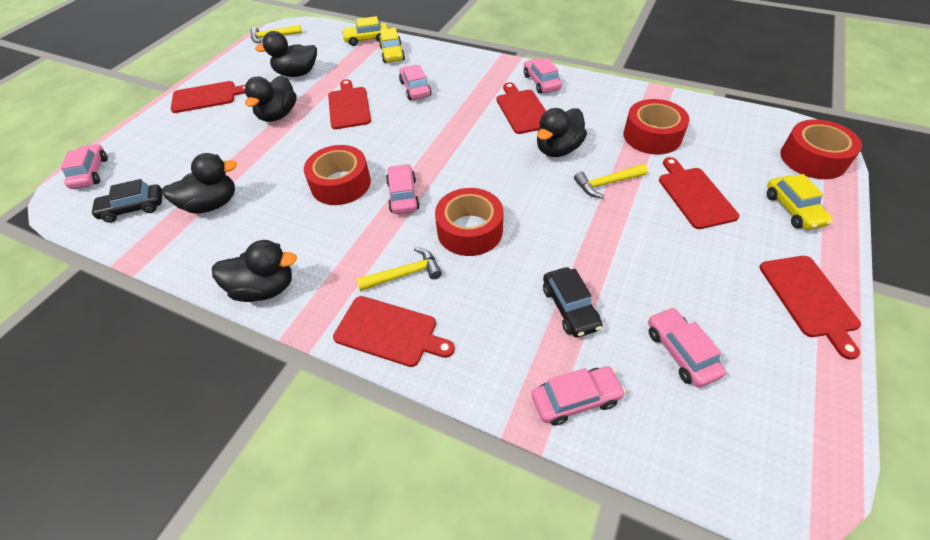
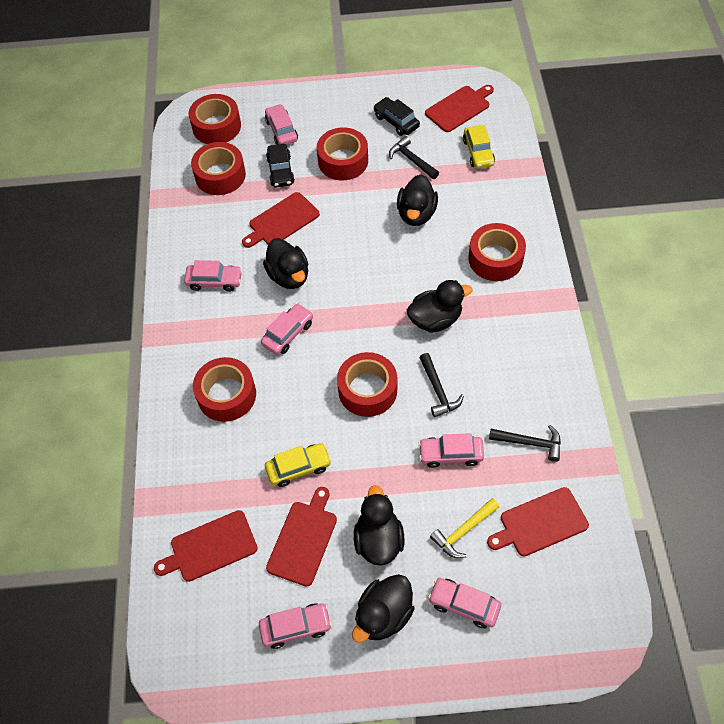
black hammer: 0 -> 3
red cutting board: 6 -> 5
red tape: 4 -> 6
yellow car: 3 -> 2
yellow hammer: 3 -> 1

